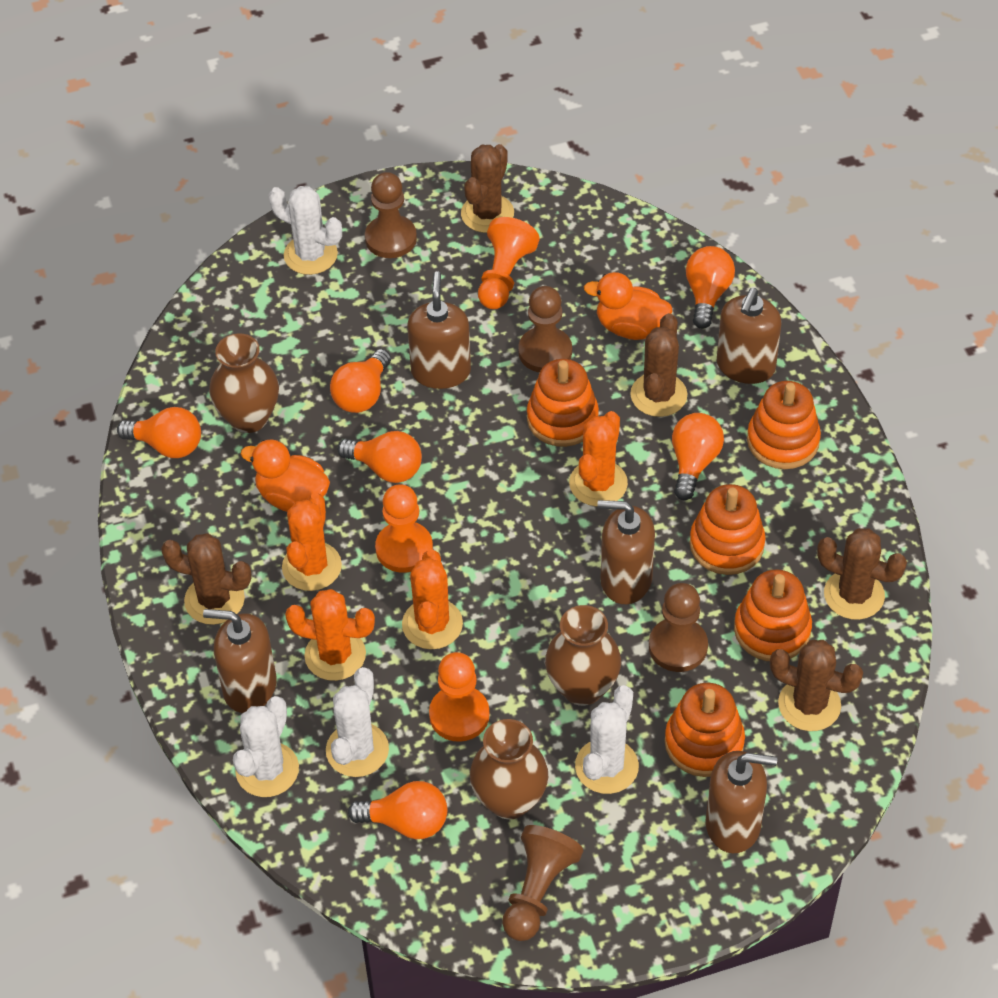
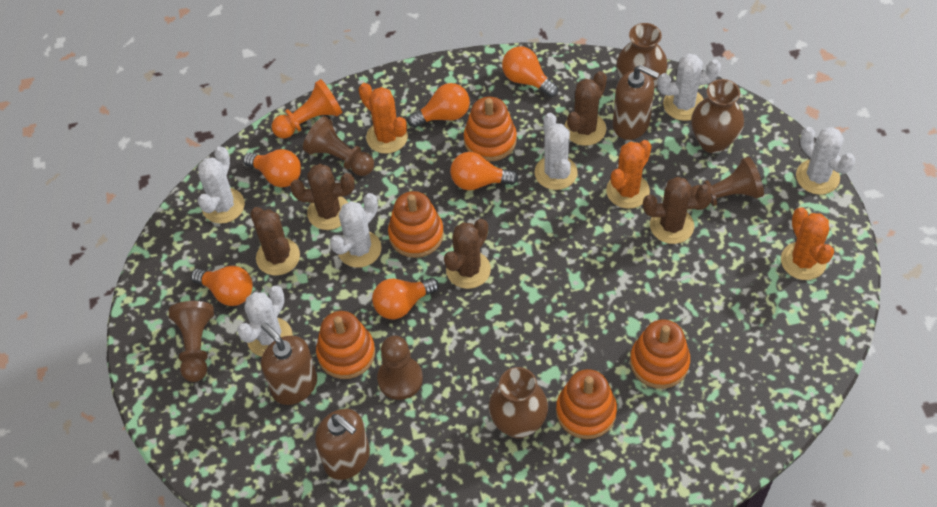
brown soap dispenser: 5 -> 3
orange cactus: 4 -> 3
orange duck: 2 -> 0
orange pawn: 3 -> 1
white cactus: 4 -> 6

